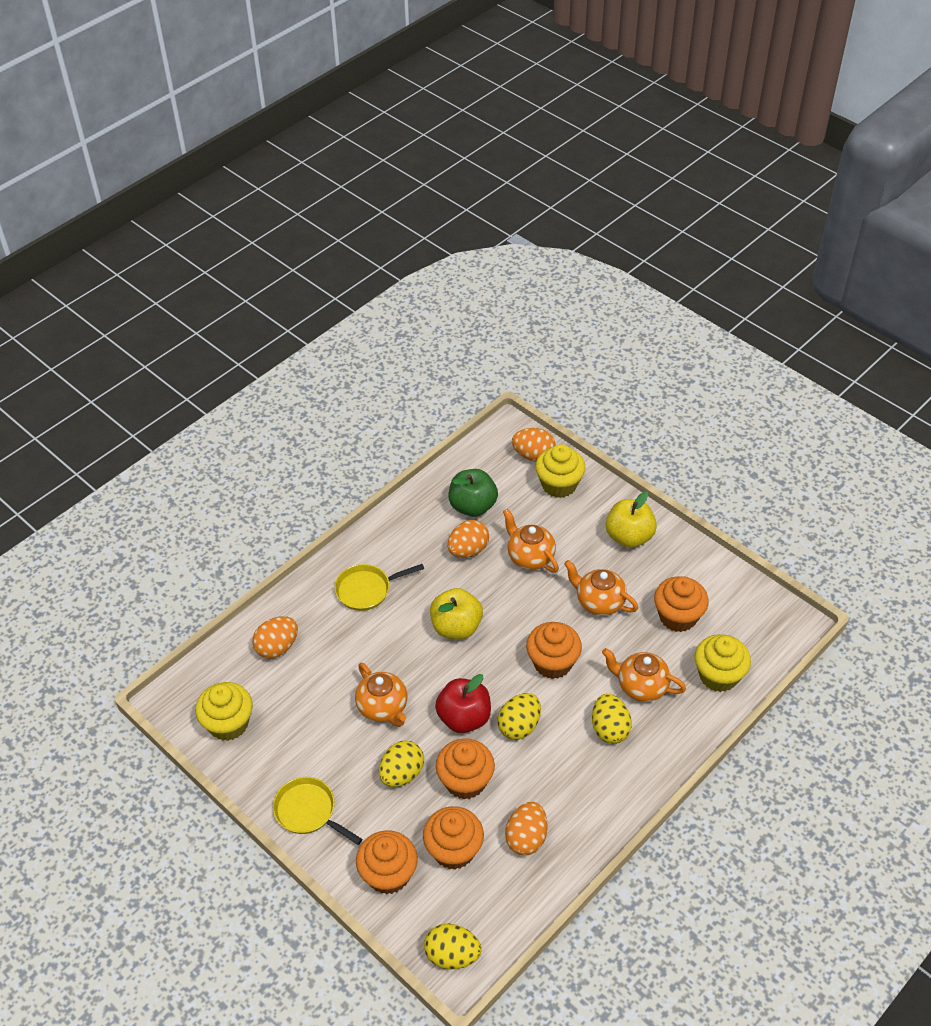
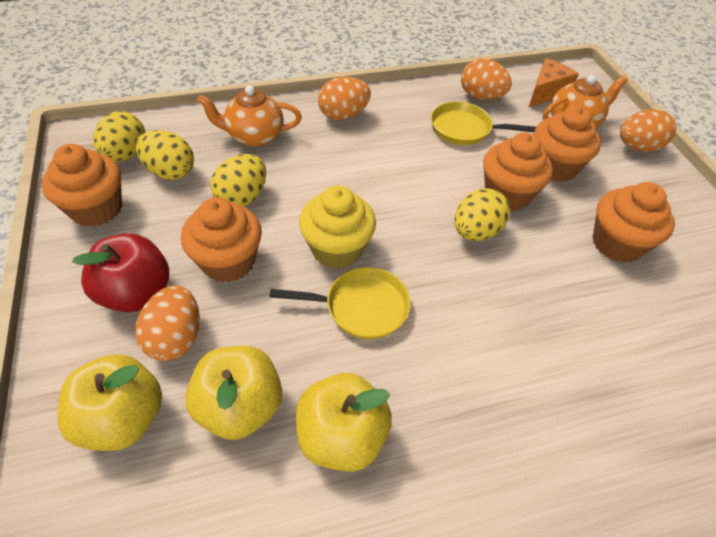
green apple: 1 -> 0
orange cheese: 0 -> 1
orange teapot: 4 -> 2
yellow apple: 2 -> 3
yellow cupcake: 3 -> 1

